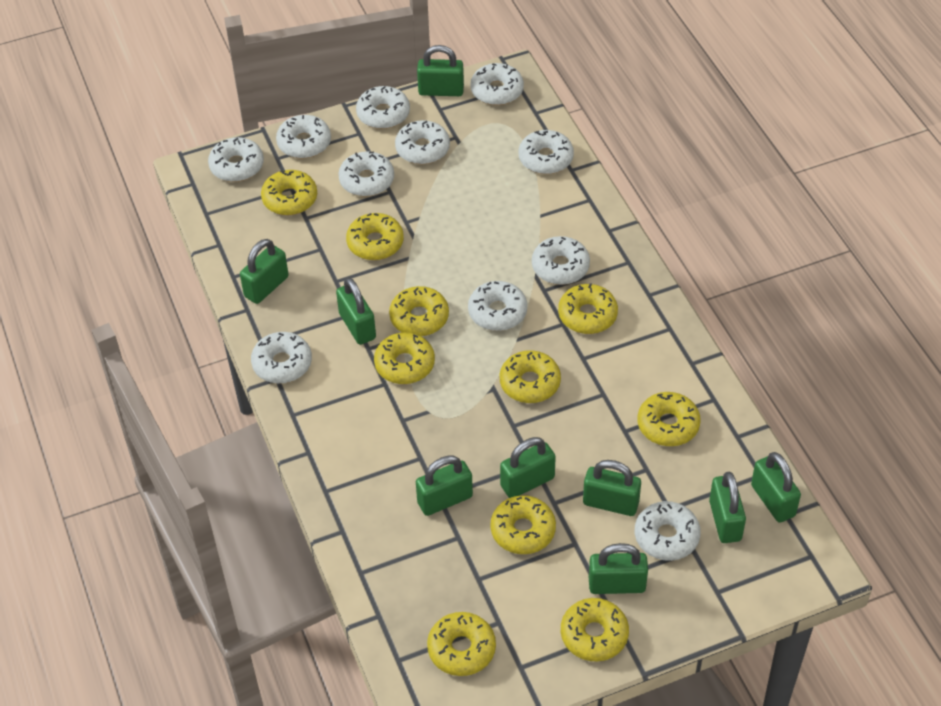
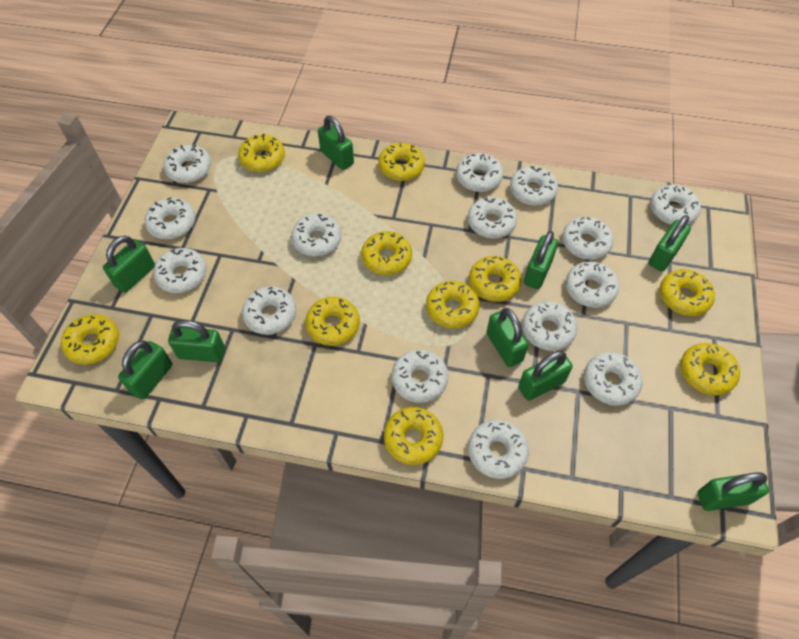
white donut: 11 -> 15

